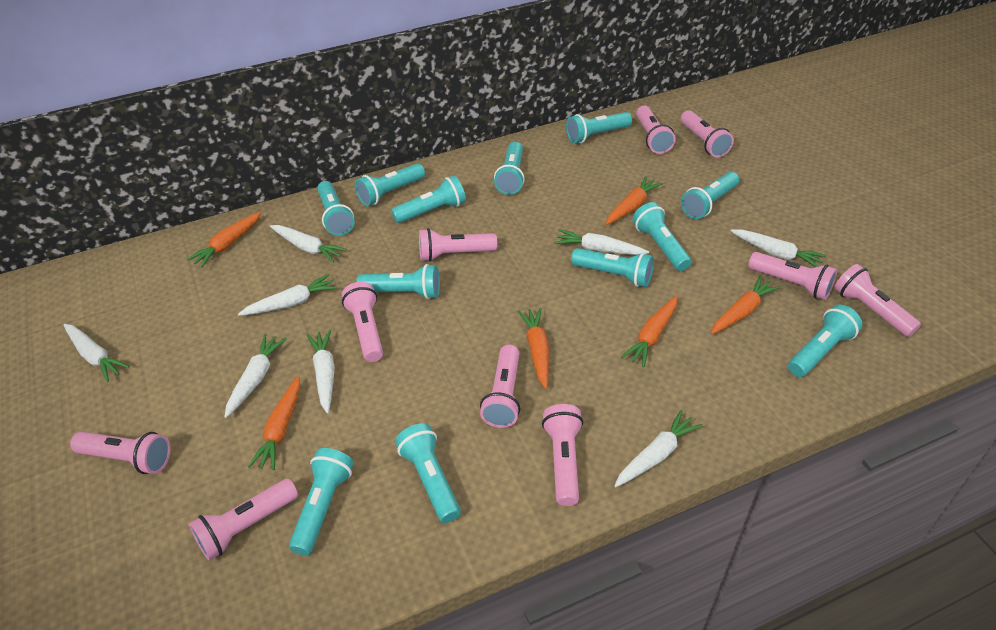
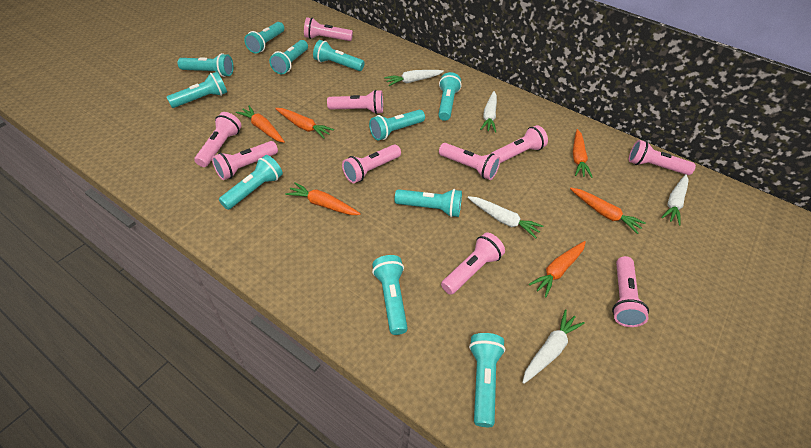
turquoise flashlight: 12 -> 11
white carrot: 8 -> 5

